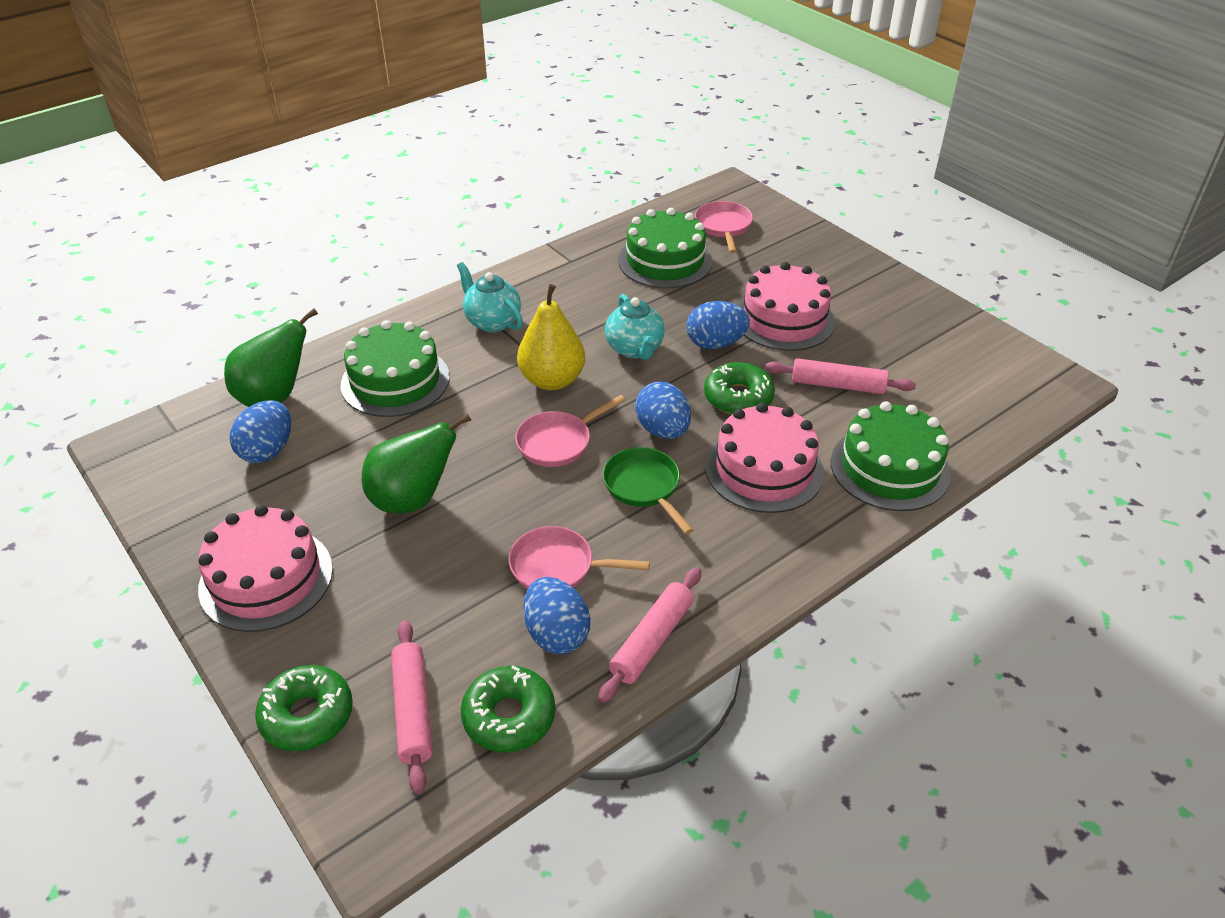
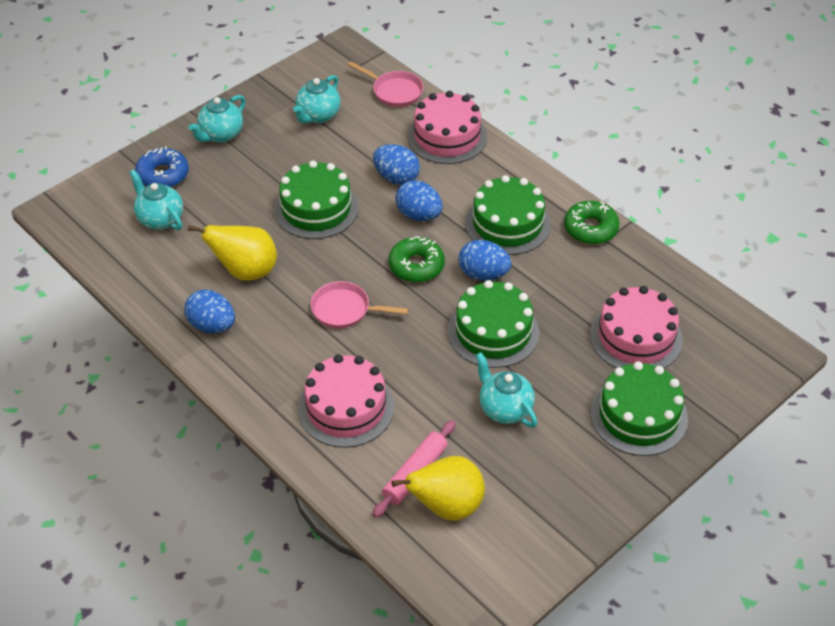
blue donut: 0 -> 1
green cake: 3 -> 4
green donut: 3 -> 2
green pan: 1 -> 0
green pear: 2 -> 0
pink pan: 3 -> 2
pink rolling pin: 3 -> 1
turquoise teapot: 2 -> 4
yellow pear: 1 -> 2

